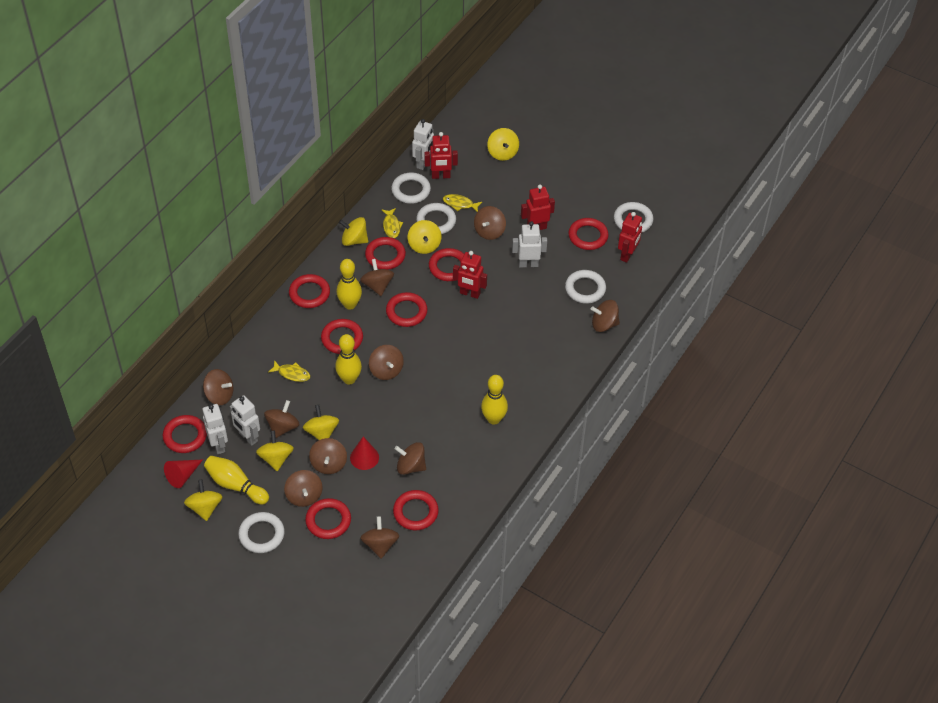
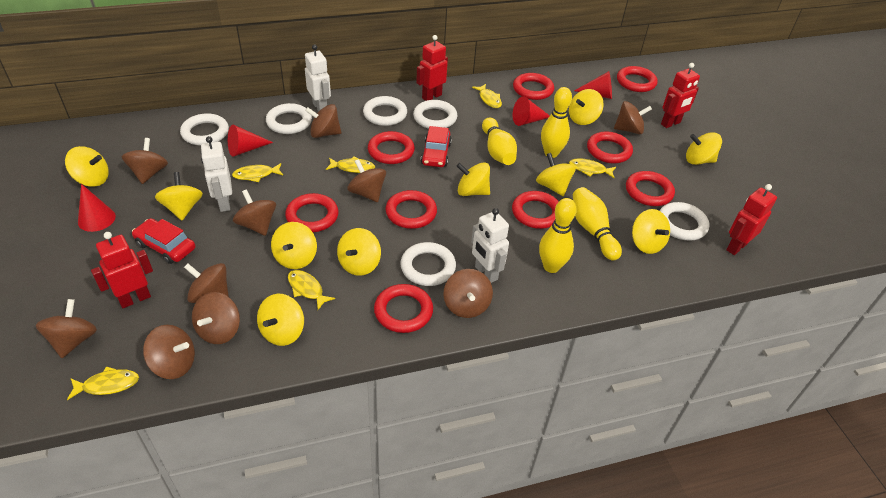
red car: 0 -> 2
red cone: 2 -> 4
white ring: 5 -> 6
white robot: 4 -> 3
yellow fish: 3 -> 6
yellow spinning top: 6 -> 10

